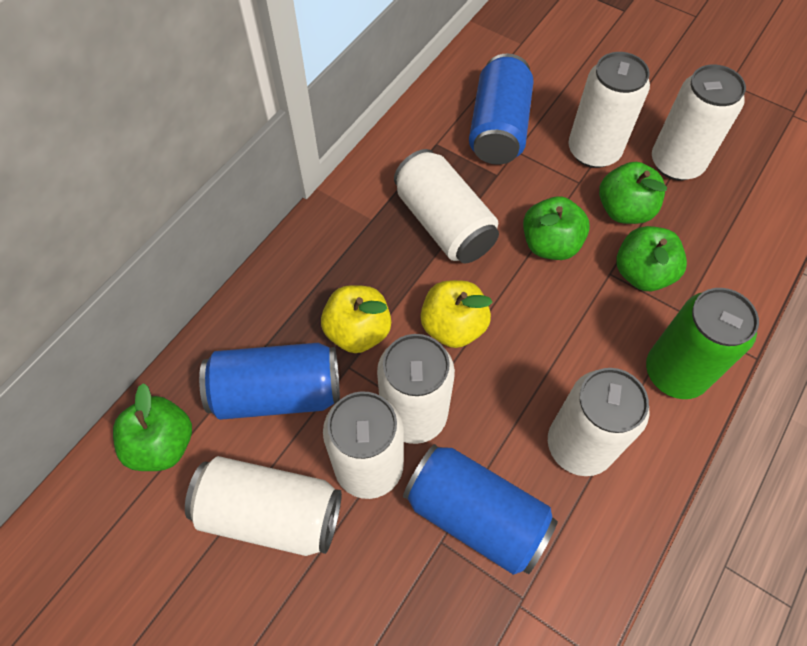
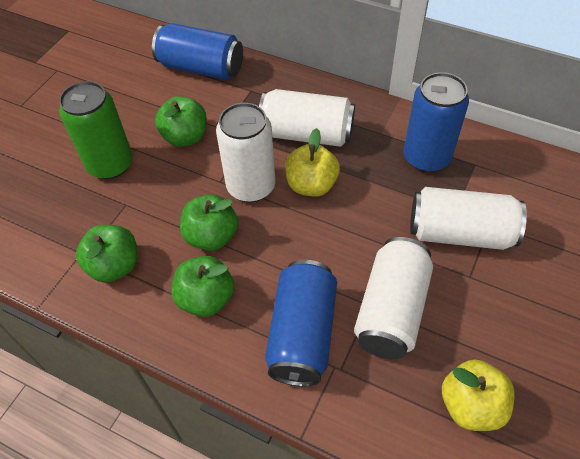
white can: 7 -> 4

